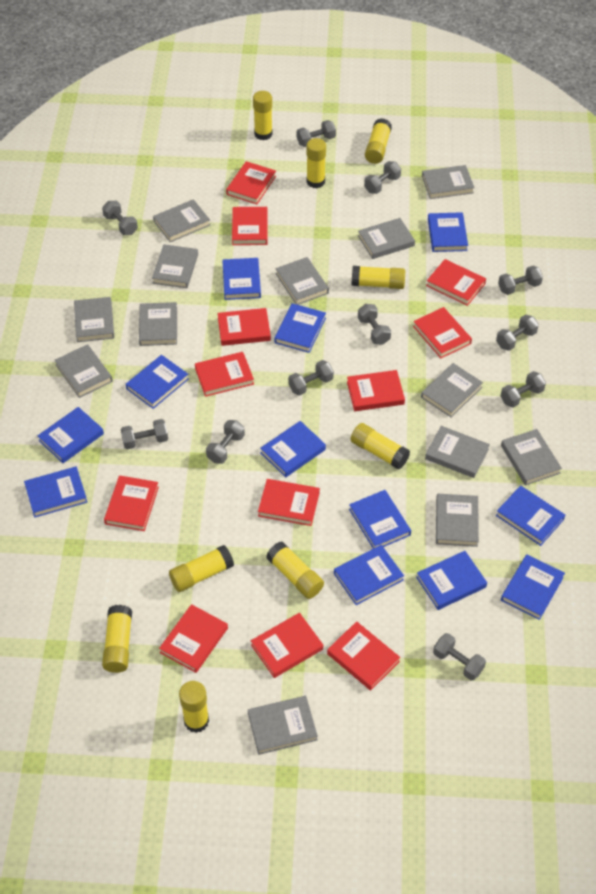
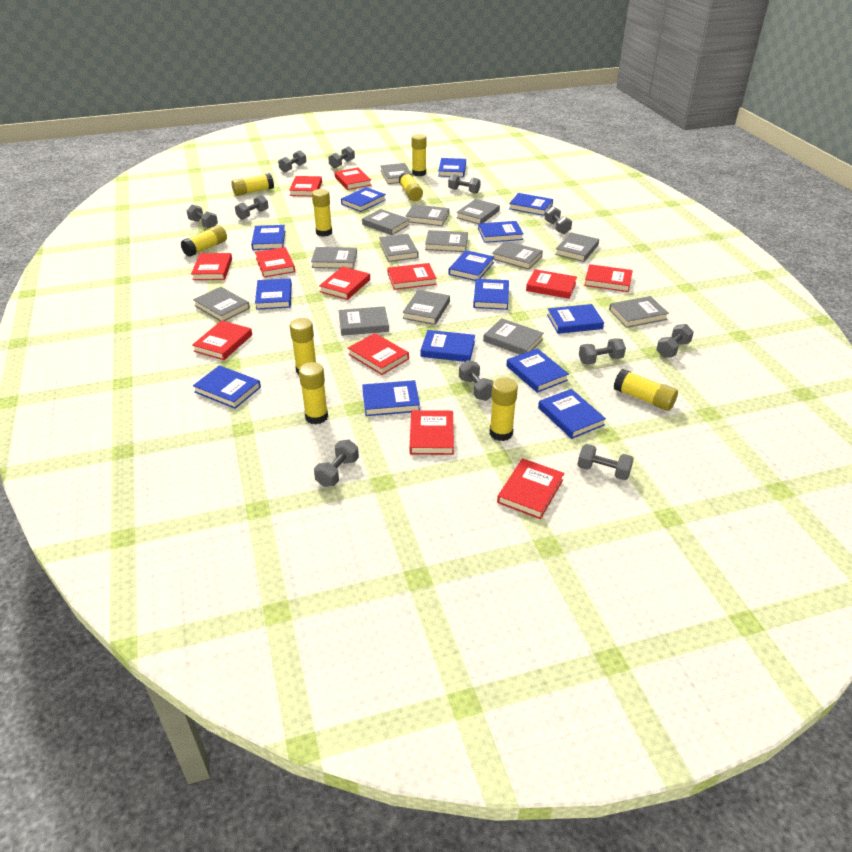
blue book: 12 -> 14
grey book: 13 -> 14

